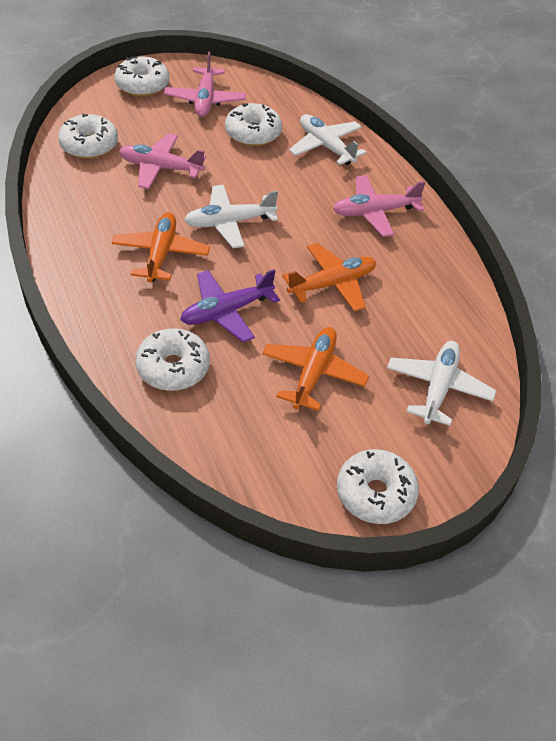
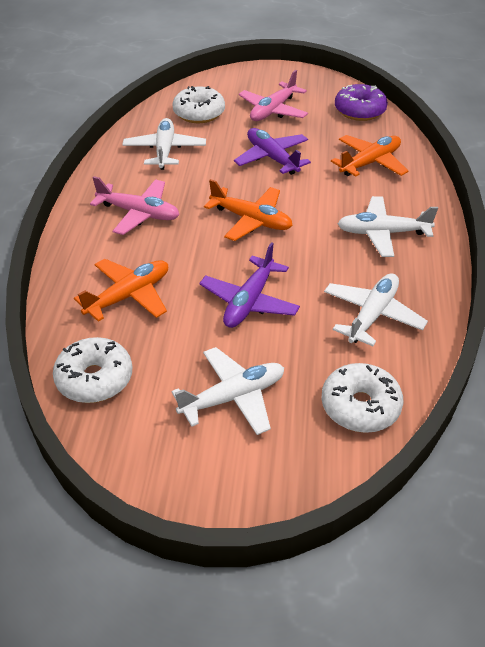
pink plane: 3 -> 2
purple donut: 0 -> 1
purple plane: 1 -> 2
white donut: 5 -> 3
white plane: 3 -> 4

